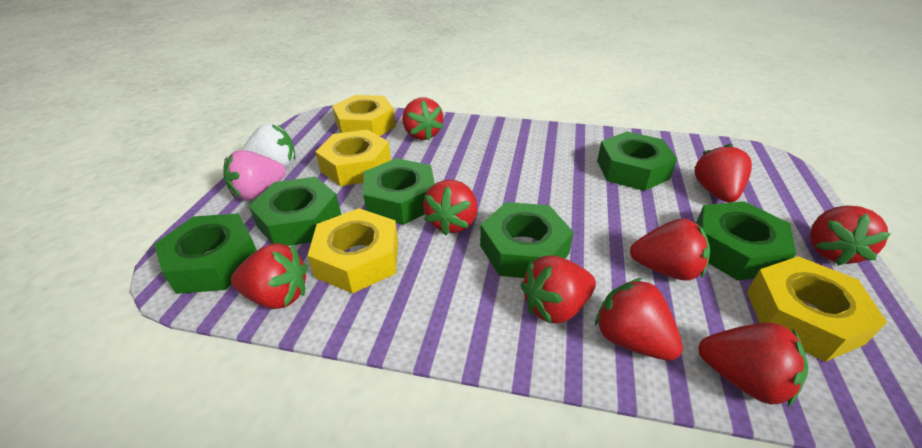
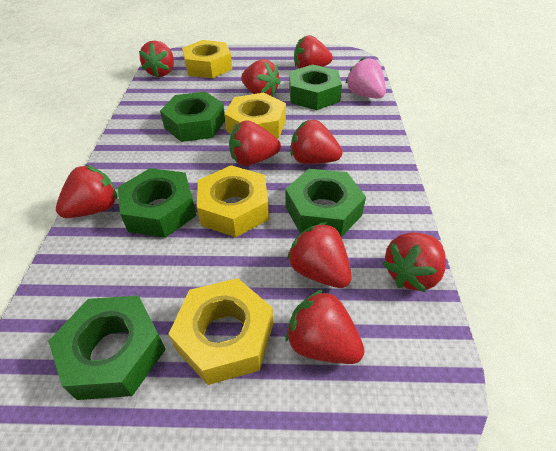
green nut: 6 -> 5
white strawberry: 1 -> 0

